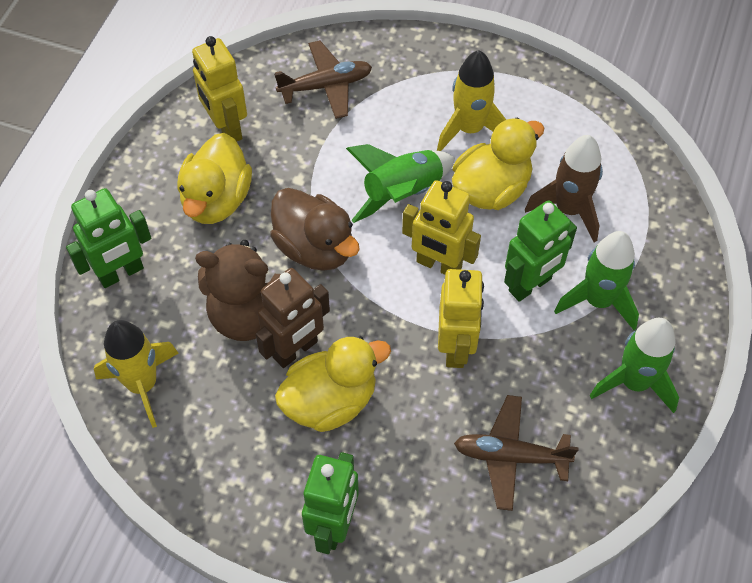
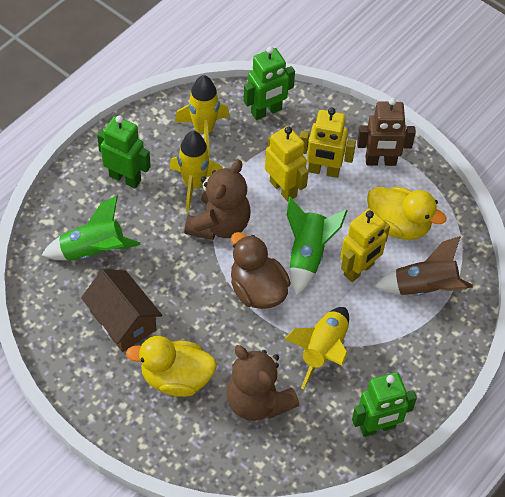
brown house: 0 -> 1
brown plane: 2 -> 0
brown teddy bear: 1 -> 2
green rocket: 3 -> 2
yellow duck: 3 -> 2
yellow rocket: 2 -> 3

